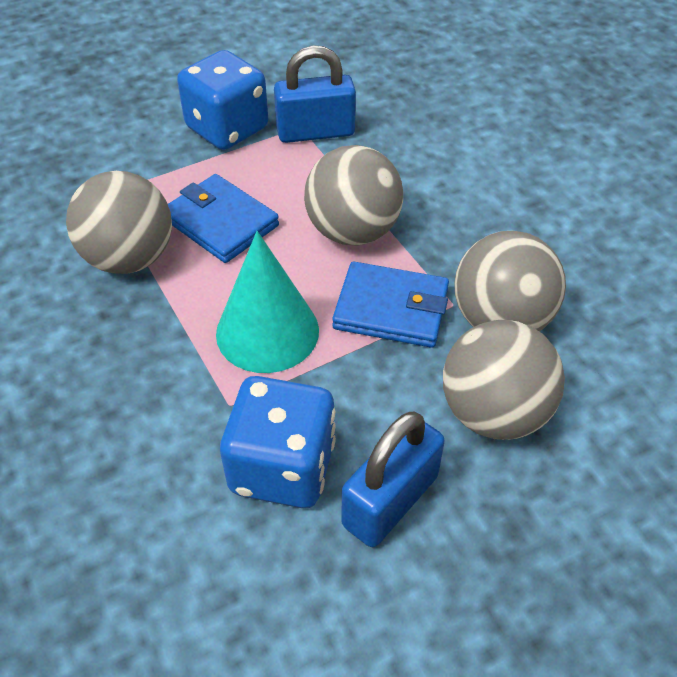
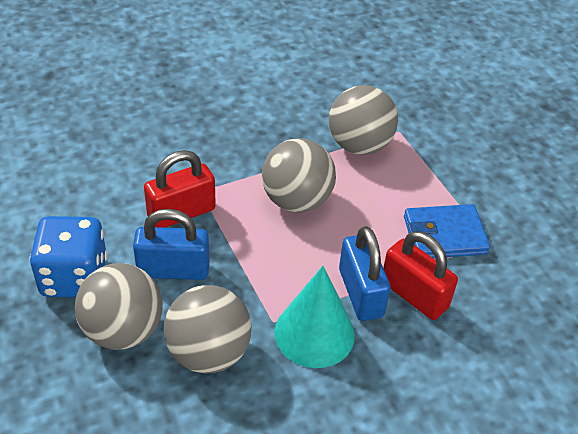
blue dice: 2 -> 1
blue wallet: 2 -> 1
red padlock: 0 -> 2

